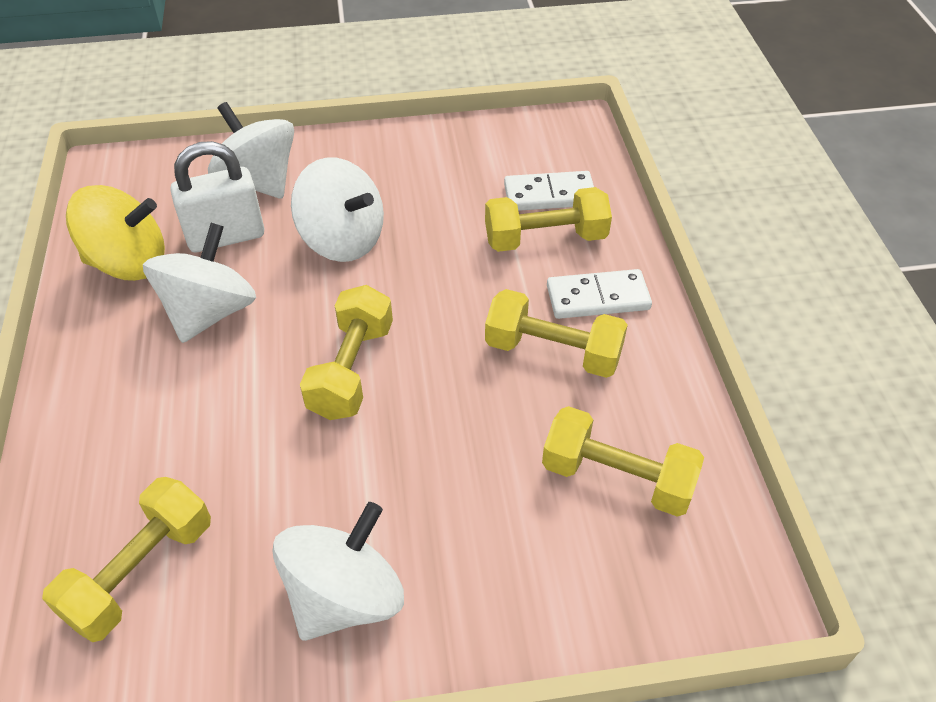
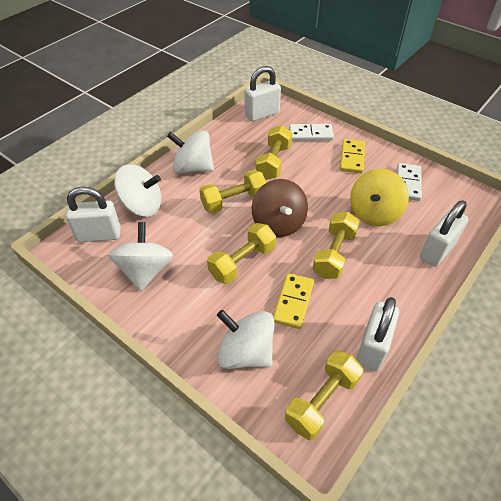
brown spinning top: 0 -> 1
white padlock: 1 -> 4
yellow domino: 0 -> 2

